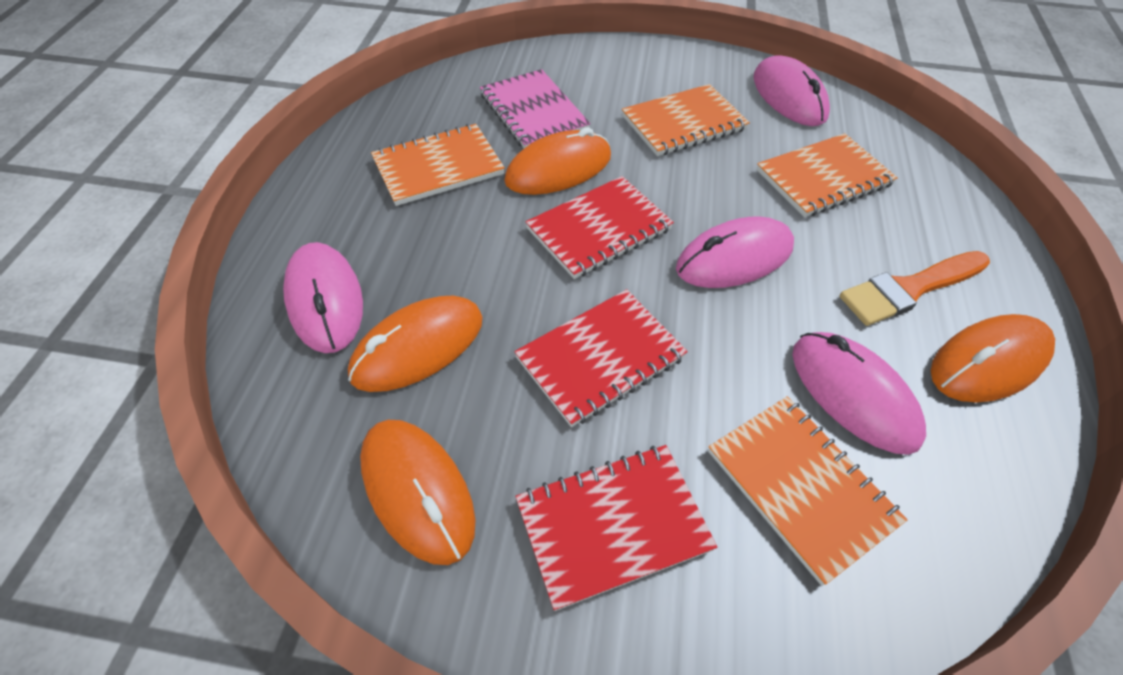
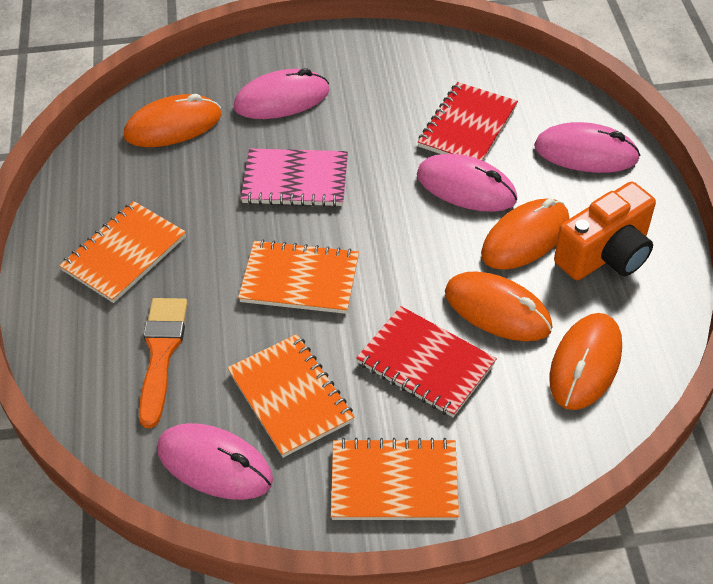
orange camera: 0 -> 1
red notebook: 3 -> 2

